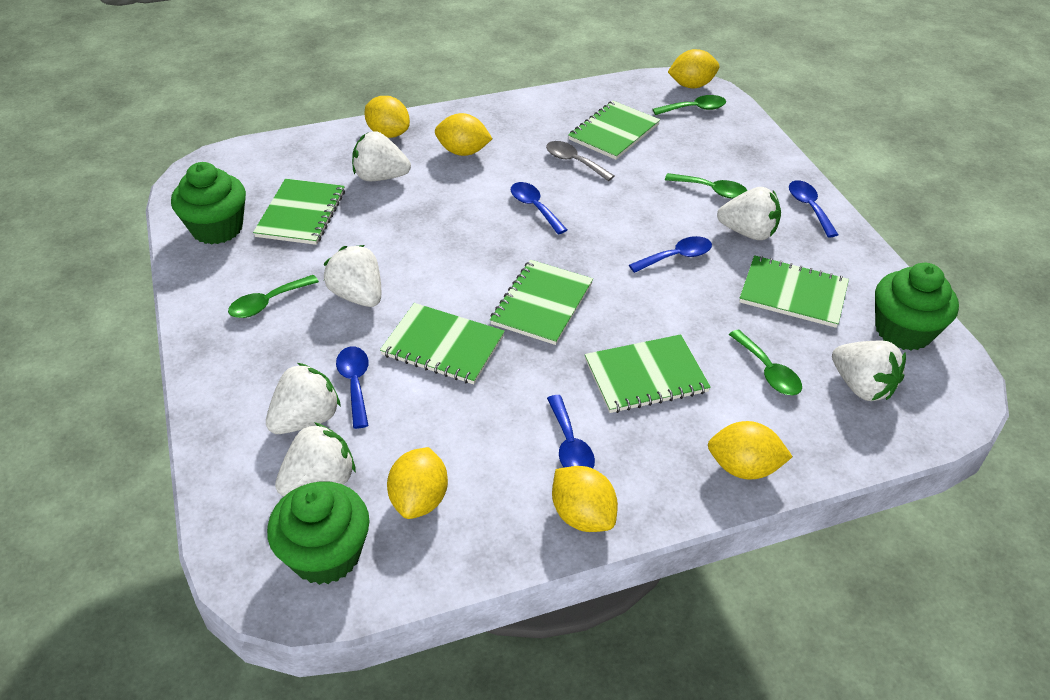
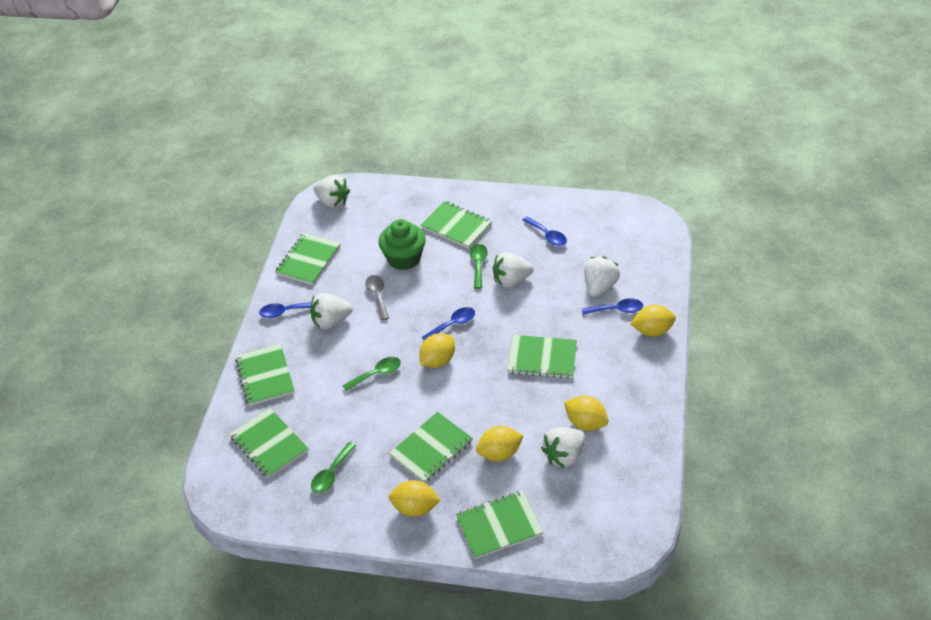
blue spoon: 5 -> 4
green cupcake: 3 -> 1
green notebook: 6 -> 7
green spoon: 4 -> 3
white strawberry: 6 -> 5
yellow lemon: 6 -> 5

